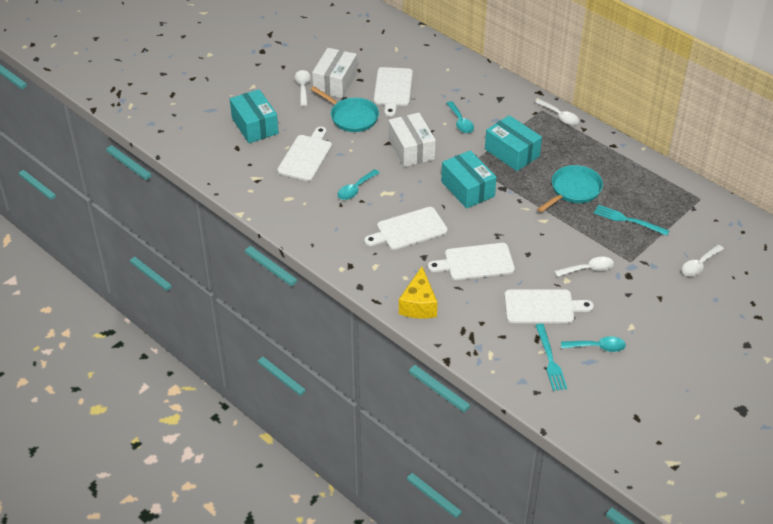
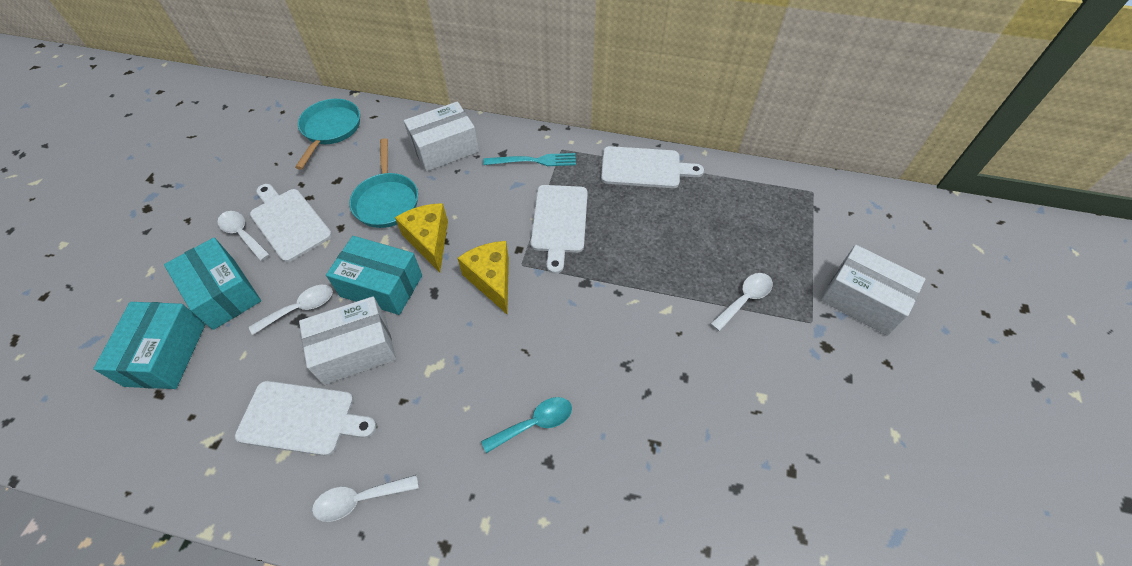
turquoise fork: 2 -> 1
turquoise spoon: 3 -> 1
white box: 2 -> 3
white cutting board: 5 -> 4
yellow cheese: 1 -> 2

